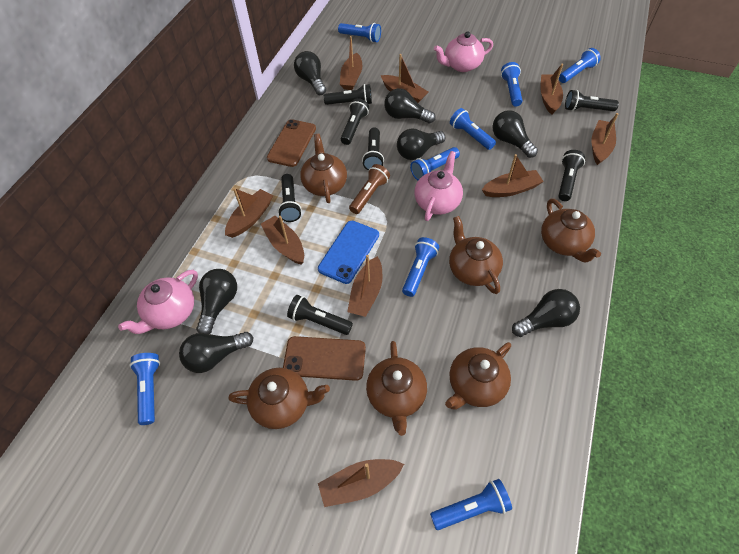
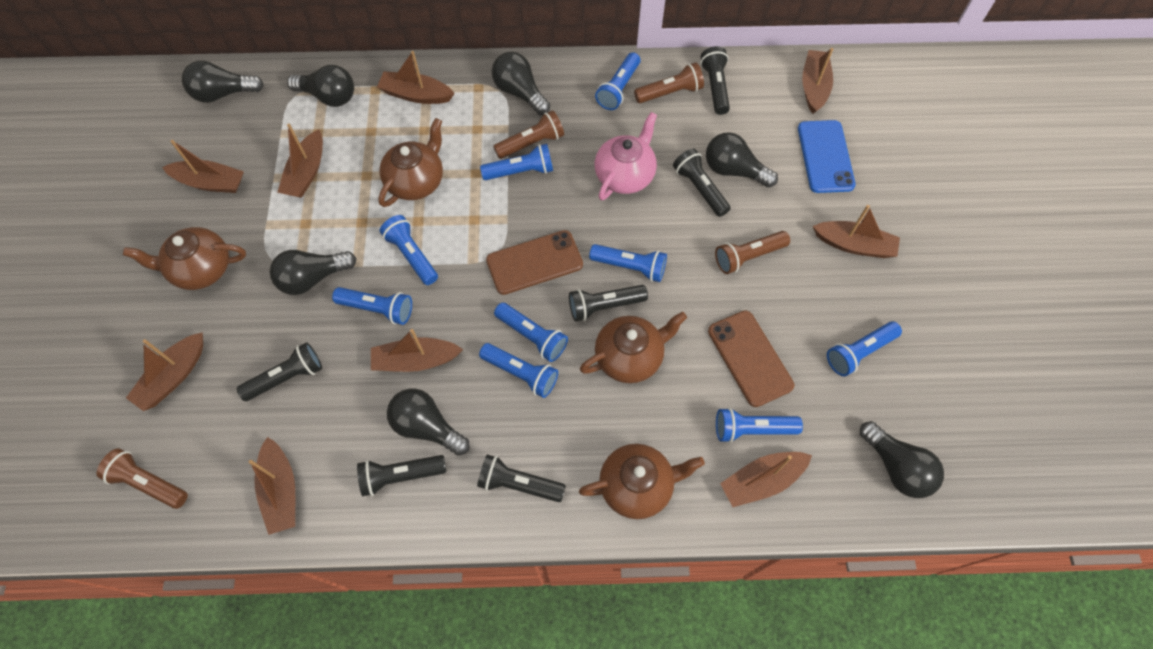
black flashlight: 7 -> 6
blue flashlight: 8 -> 9
brown flashlight: 1 -> 4
brown teapot: 6 -> 4
pink teapot: 3 -> 1

